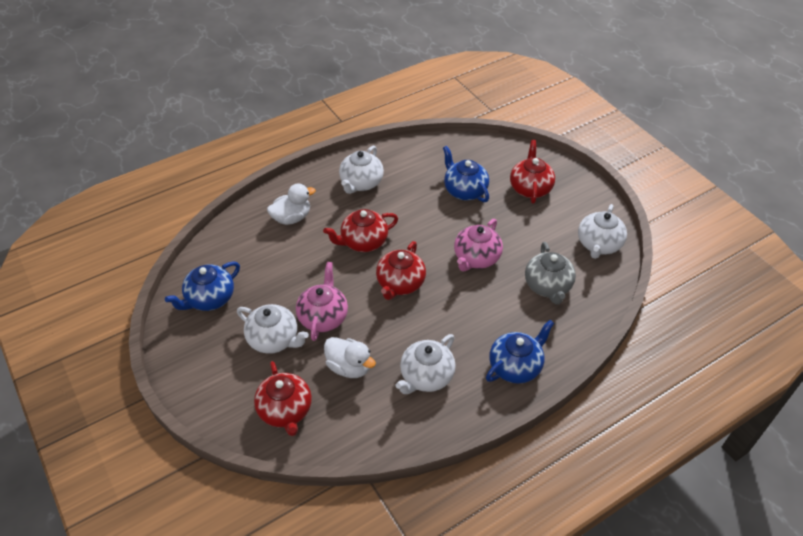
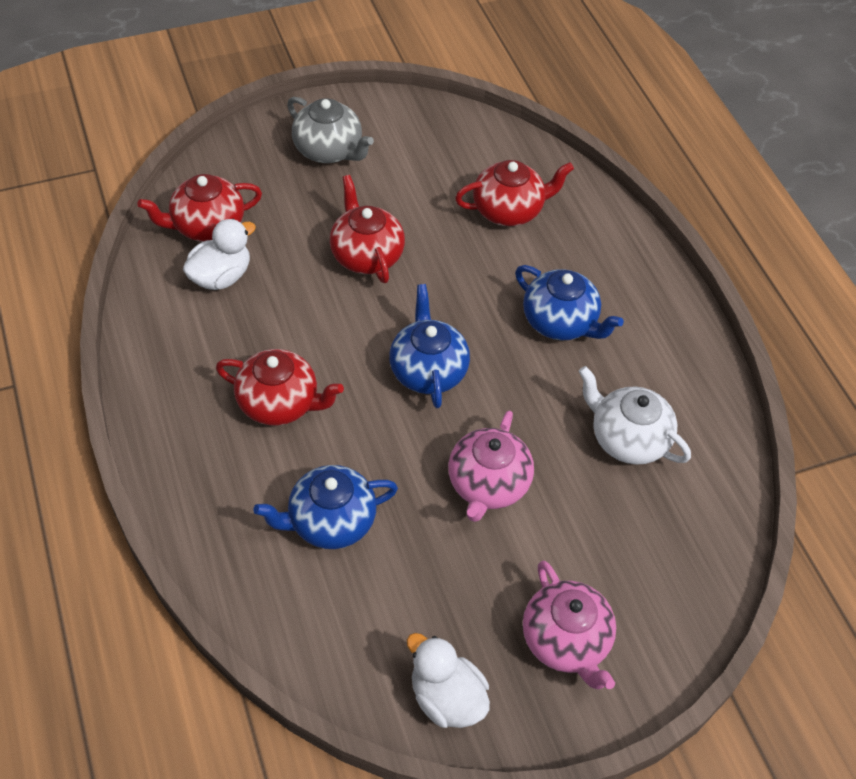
white teapot: 4 -> 1

